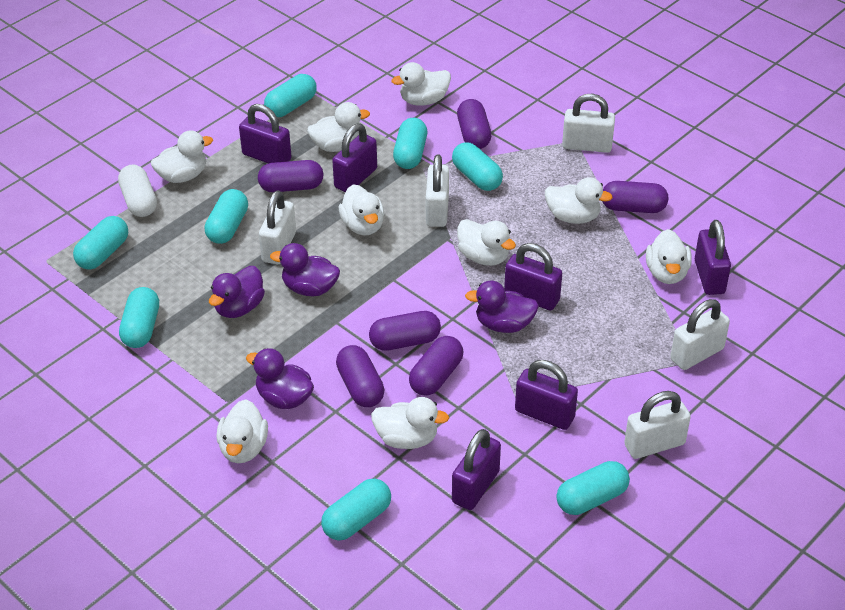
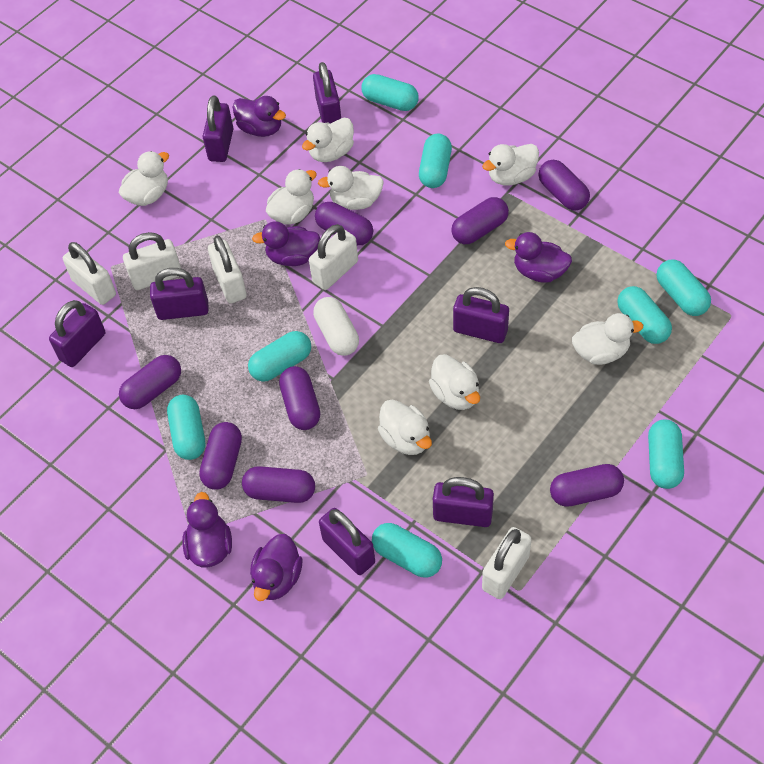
purple capsule: 6 -> 8
purple duck: 4 -> 5
purple padlock: 6 -> 7
white duck: 9 -> 8

